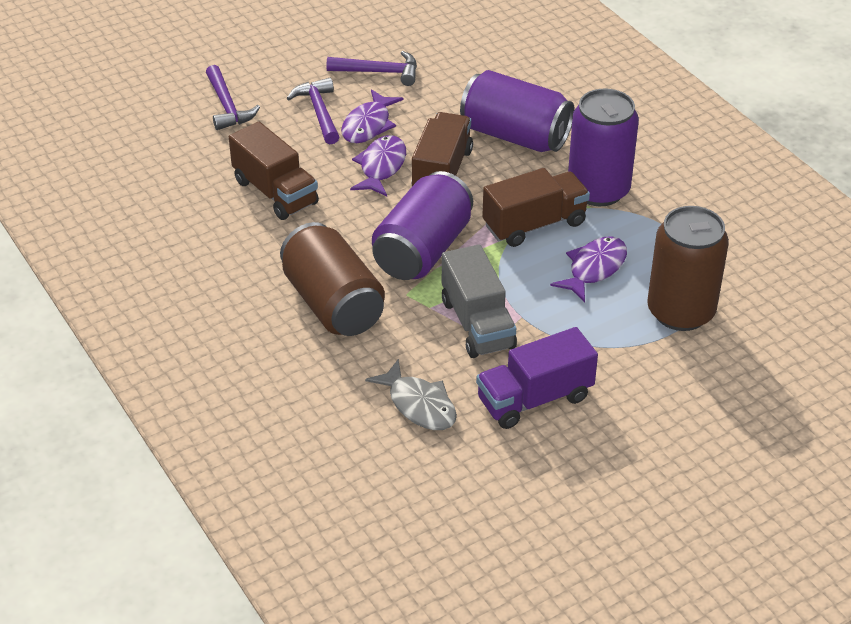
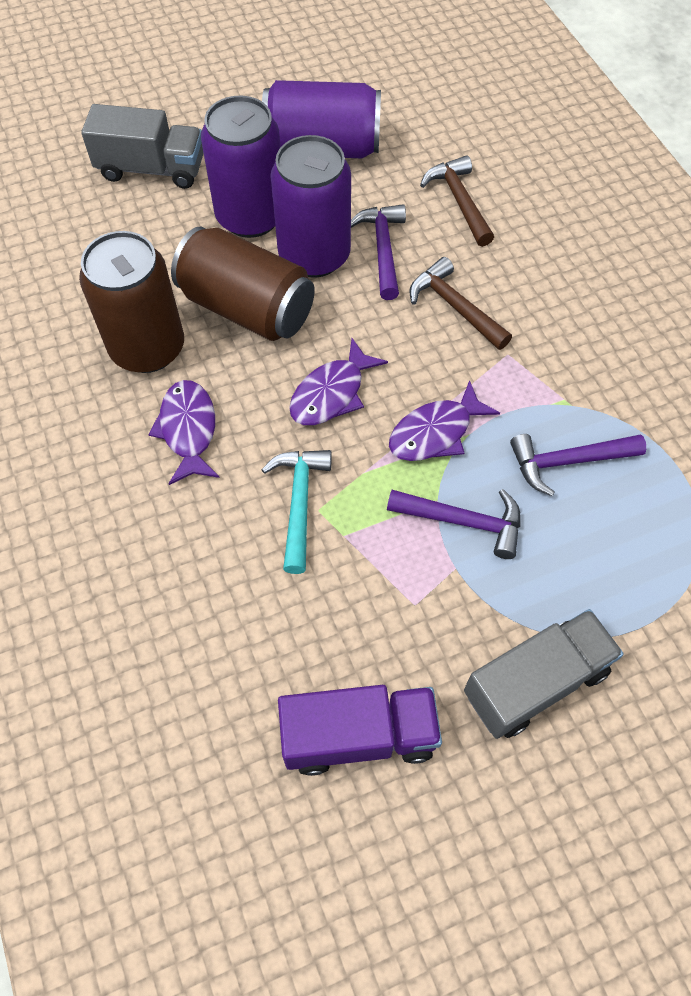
brown hammer: 0 -> 2
brown truck: 3 -> 0
grey fish: 1 -> 0
grey truck: 1 -> 2
turquoise hammer: 0 -> 1

